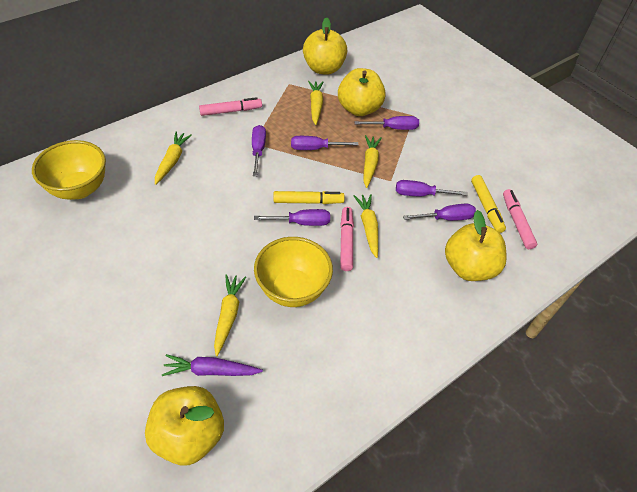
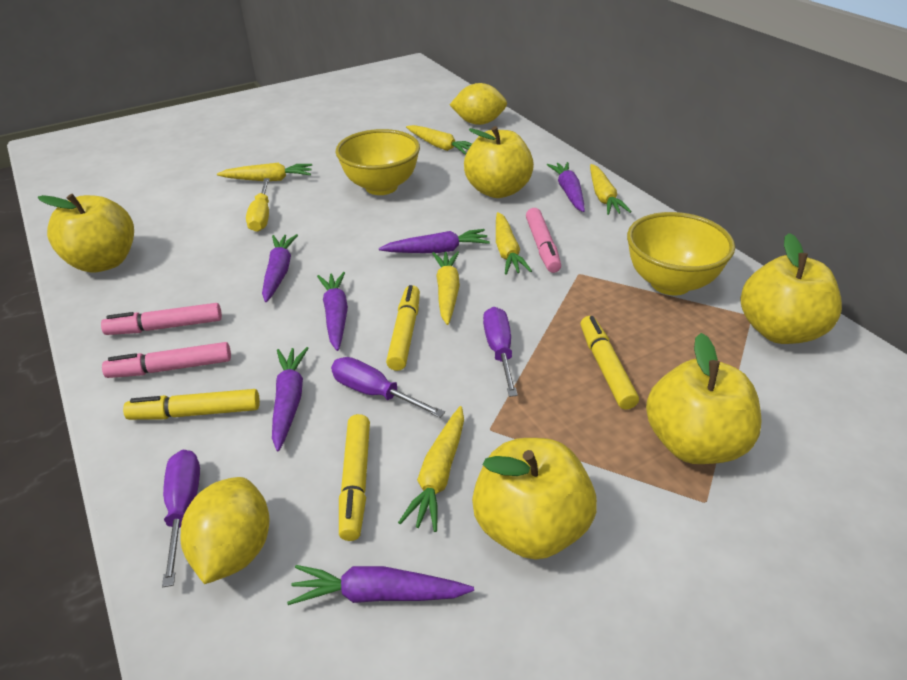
purple carrot: 1 -> 6
purple screwdriver: 6 -> 3
yellow apple: 4 -> 5
yellow carrot: 5 -> 6
yellow lemon: 0 -> 2
yellow marker: 2 -> 4
yellow screwdriver: 0 -> 1

